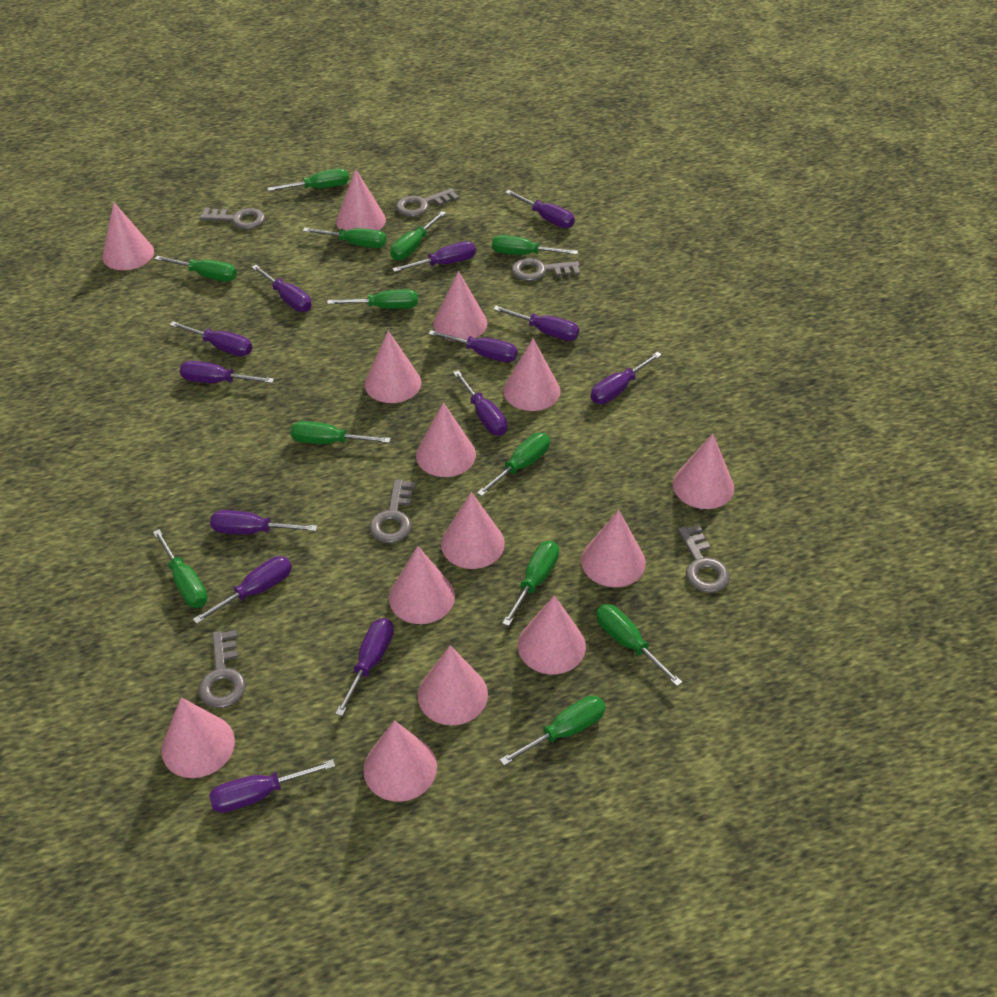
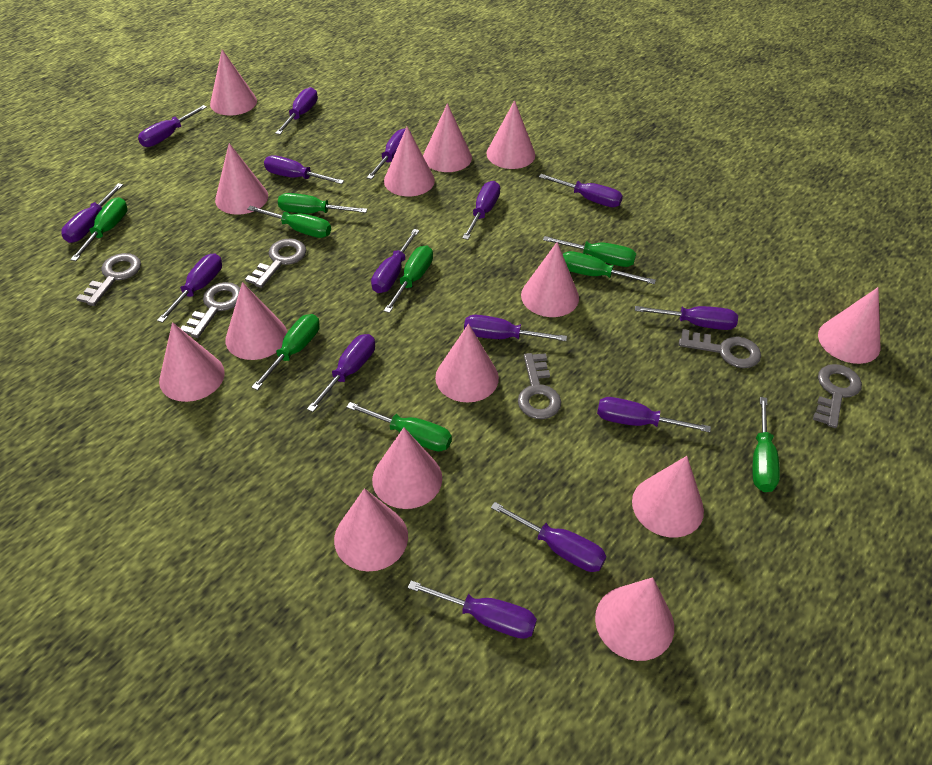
green screwdriver: 12 -> 9
purple screwdriver: 13 -> 15

